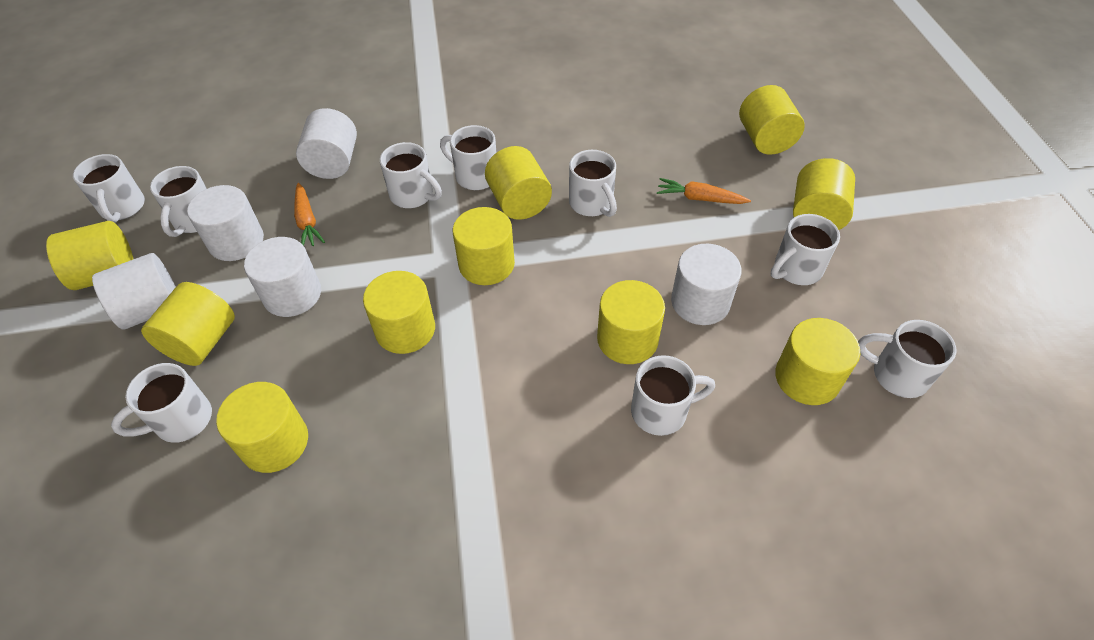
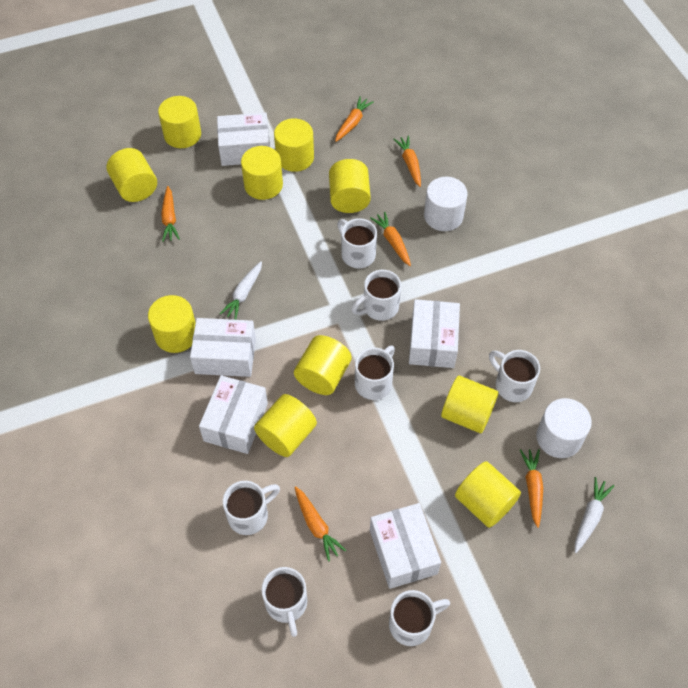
orange carrot: 2 -> 6
white box: 0 -> 5
white carrot: 0 -> 2
white cylinder: 5 -> 2
white mug: 9 -> 7

